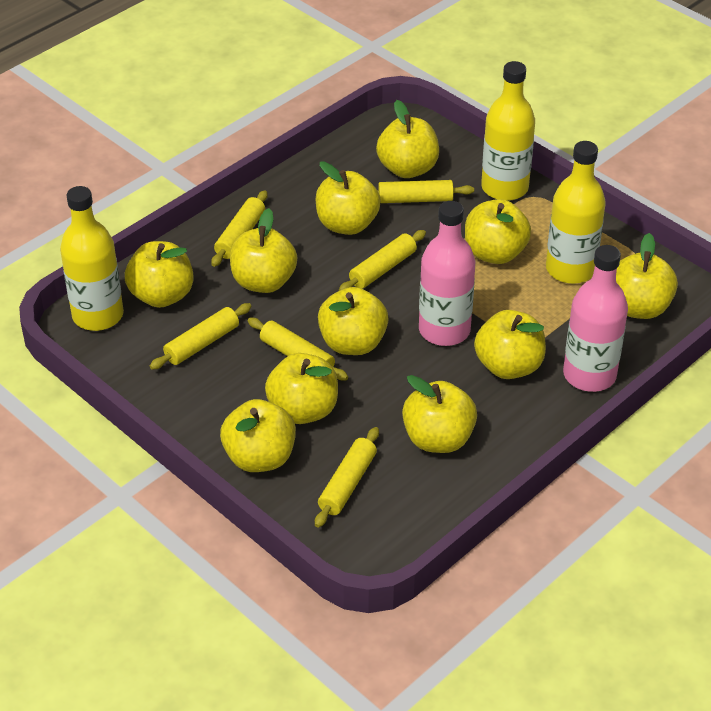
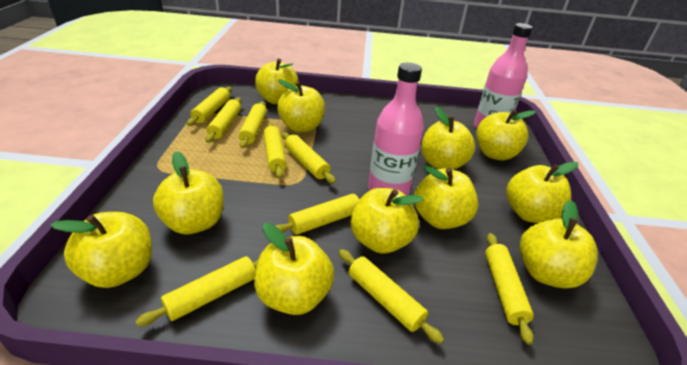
yellow bottle: 3 -> 0
yellow rolling pin: 6 -> 9

